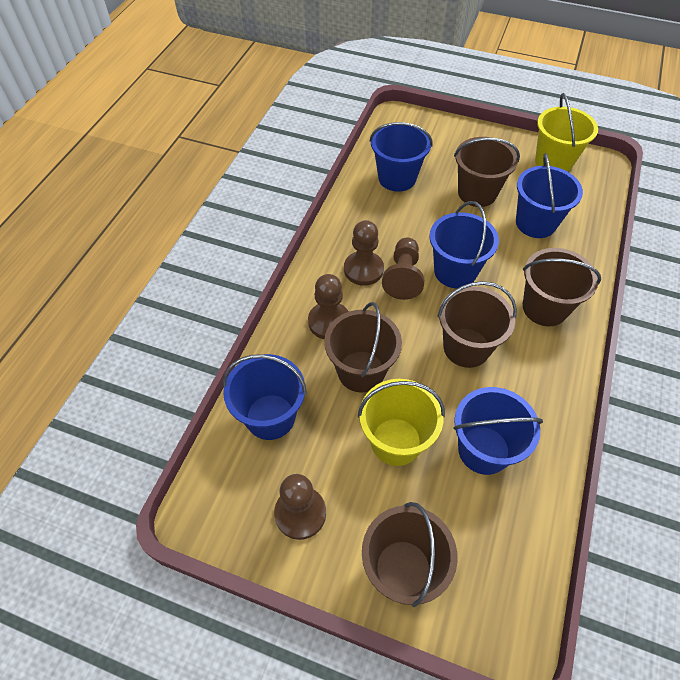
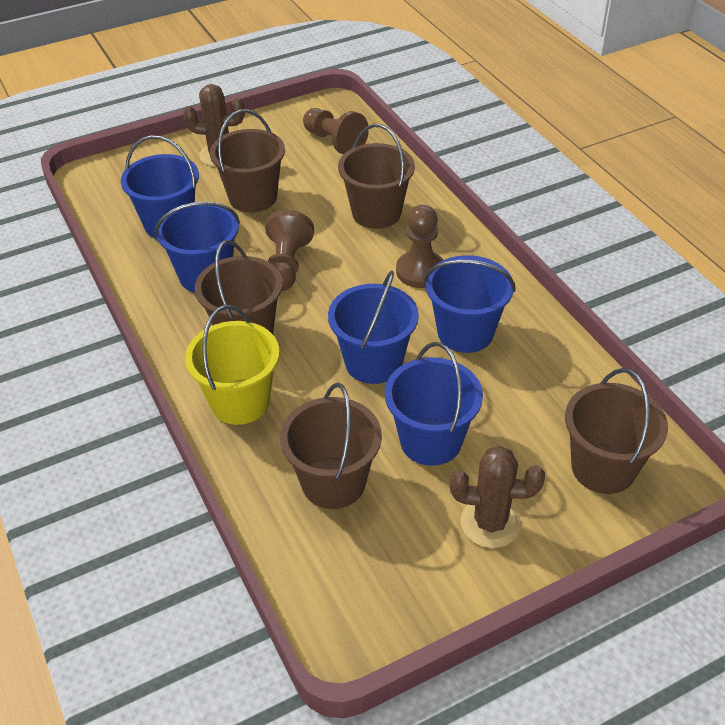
brown cactus: 0 -> 2
brown pawn: 4 -> 3
yellow bucket: 2 -> 1

